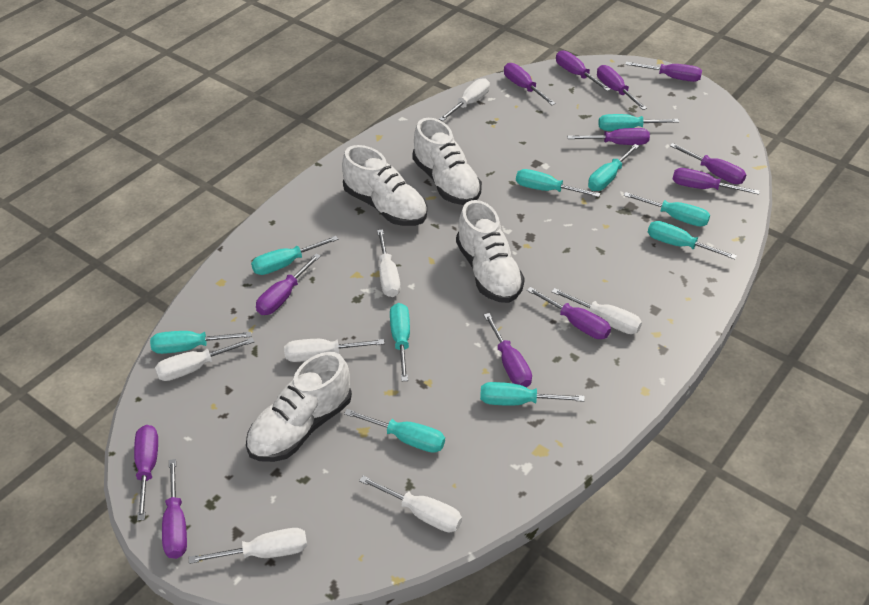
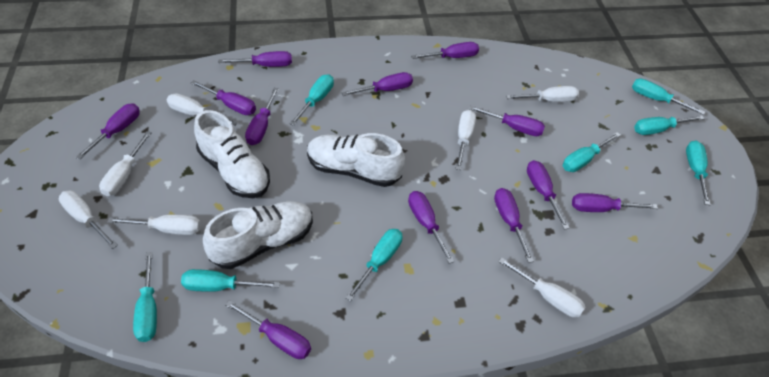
turquoise screwdriver: 10 -> 8
white shoe: 4 -> 3

